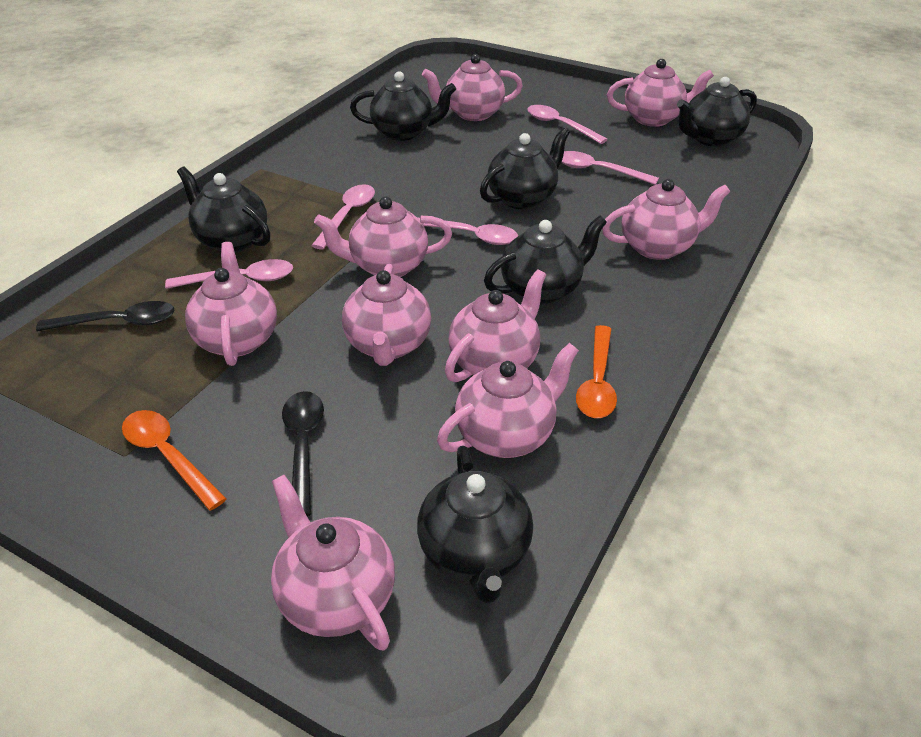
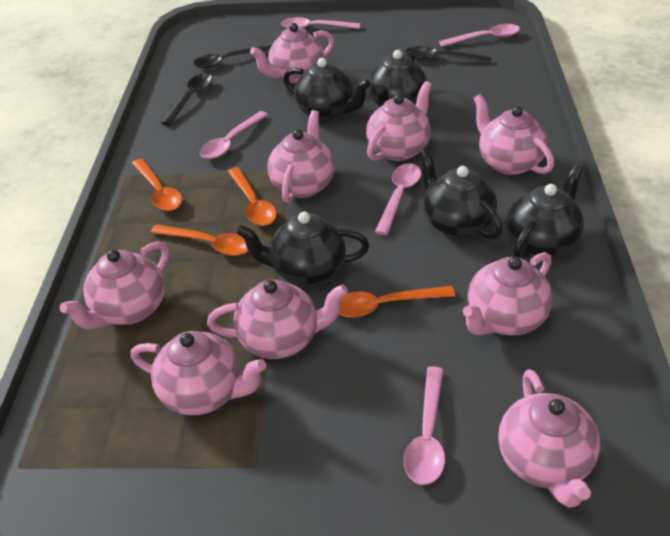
black spoon: 2 -> 3
black teapot: 6 -> 5
orange spoon: 2 -> 4

